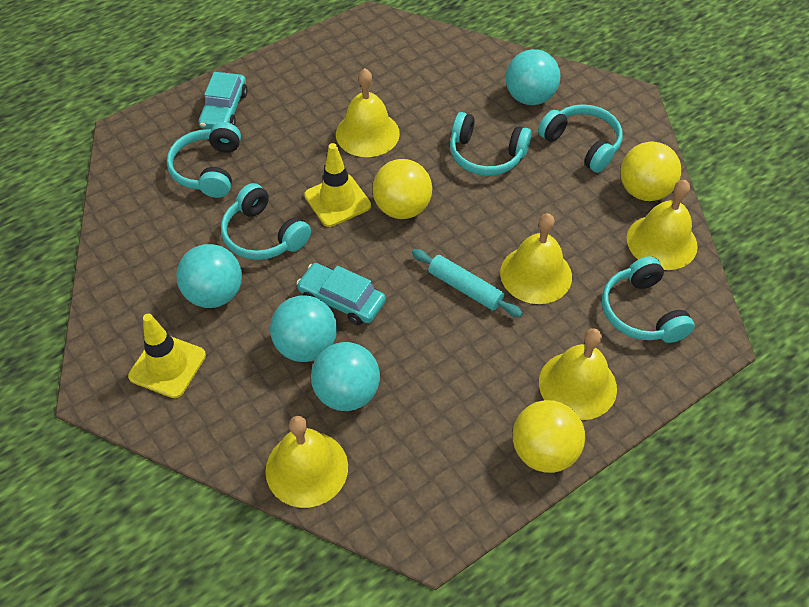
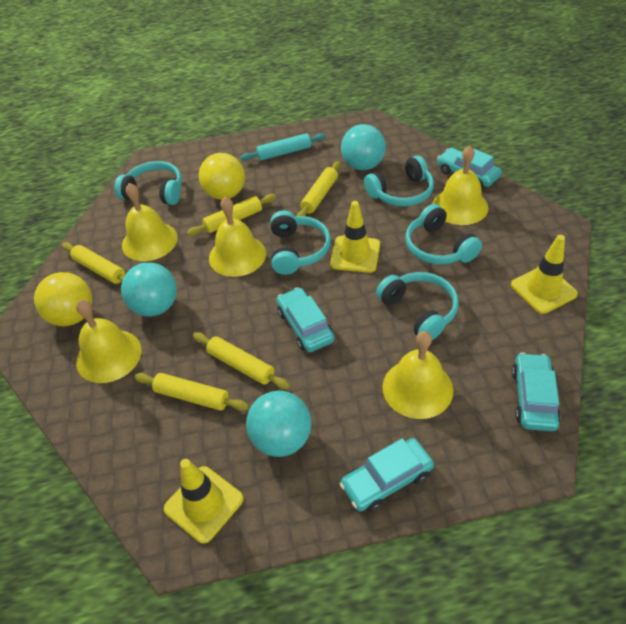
turquoise ball: 4 -> 3
turquoise car: 2 -> 4
yellow ball: 3 -> 2
yellow rolling pin: 0 -> 5
yellow traffic cone: 2 -> 3

